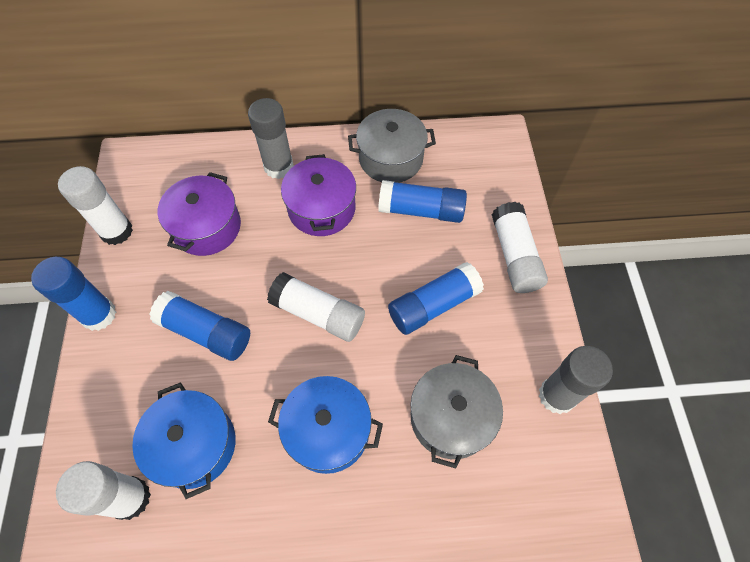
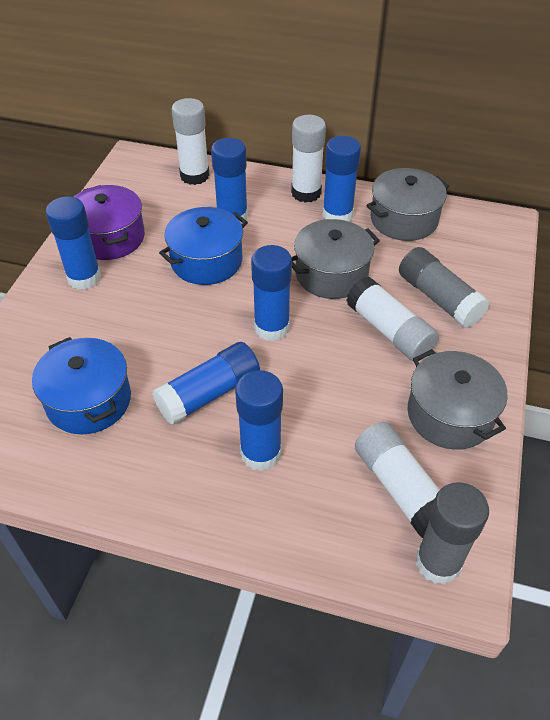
blue glue stick: 4 -> 6
grey pot: 2 -> 3
purple pot: 2 -> 1

